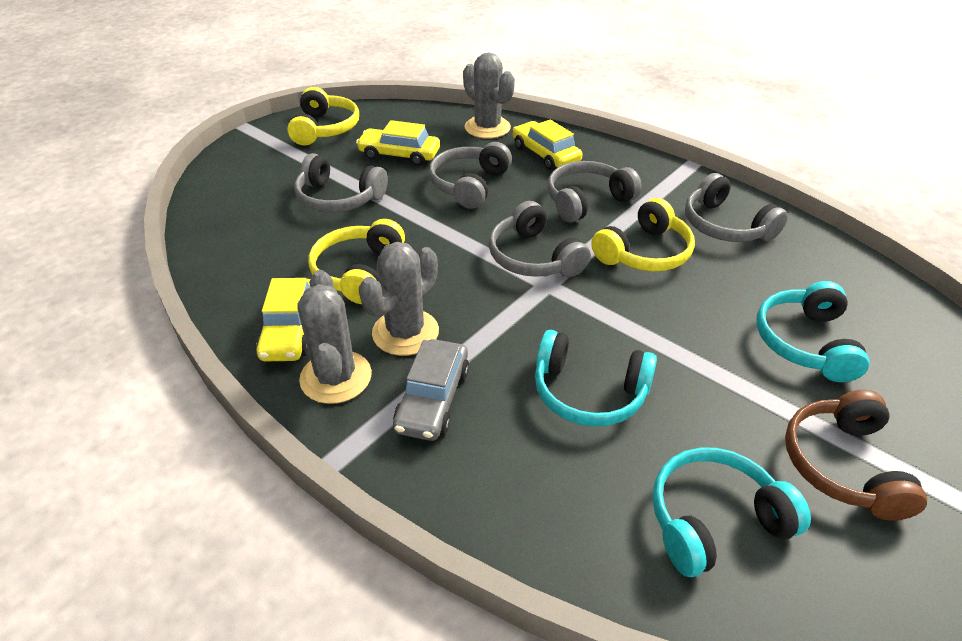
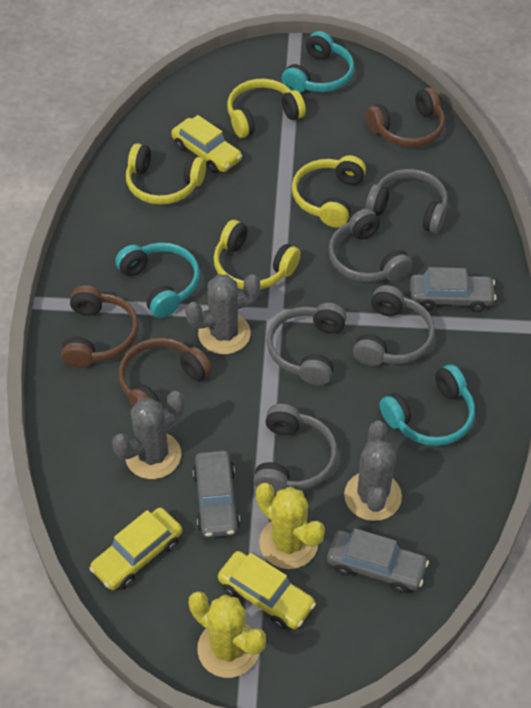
brown headphones: 1 -> 3
grey car: 1 -> 3
yellow cactus: 0 -> 2
yellow headphones: 3 -> 4

